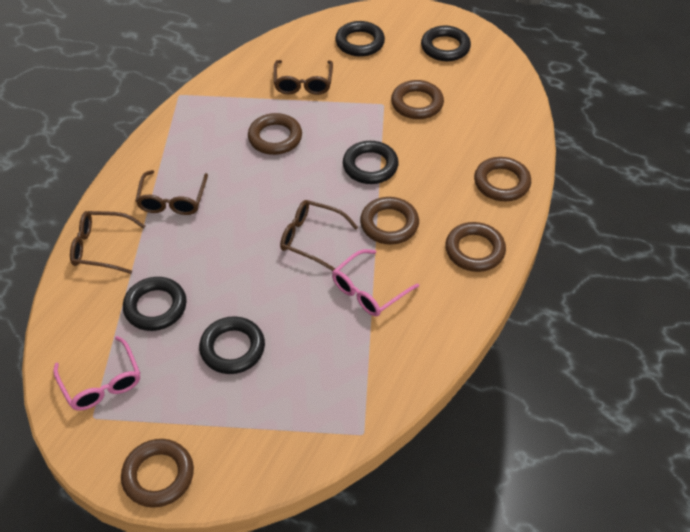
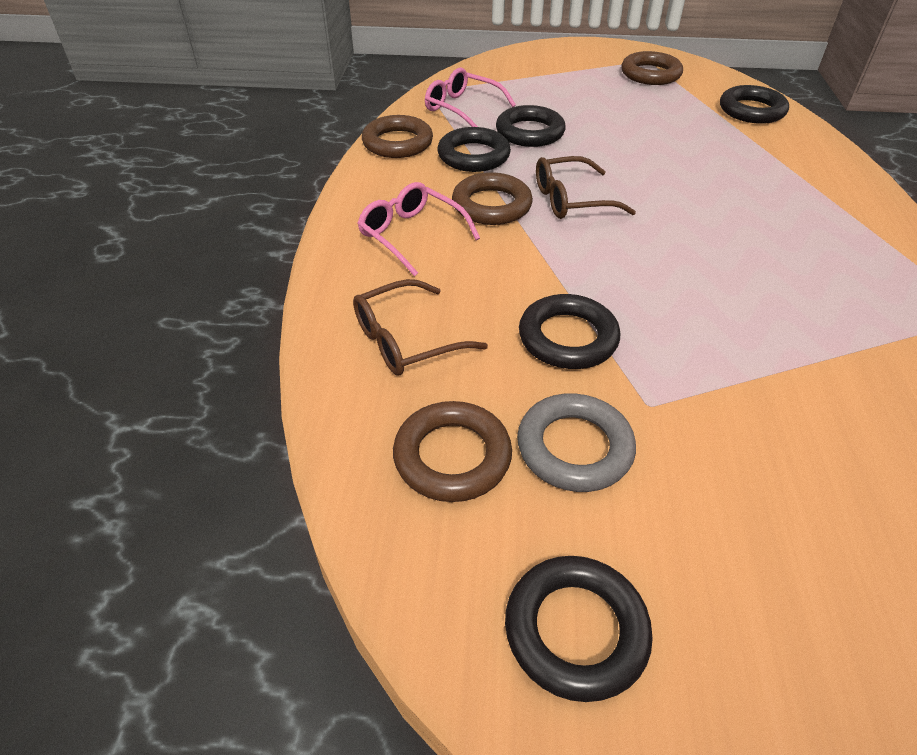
brown glasses: 4 -> 2
brown ring: 6 -> 4
grey ring: 0 -> 1

